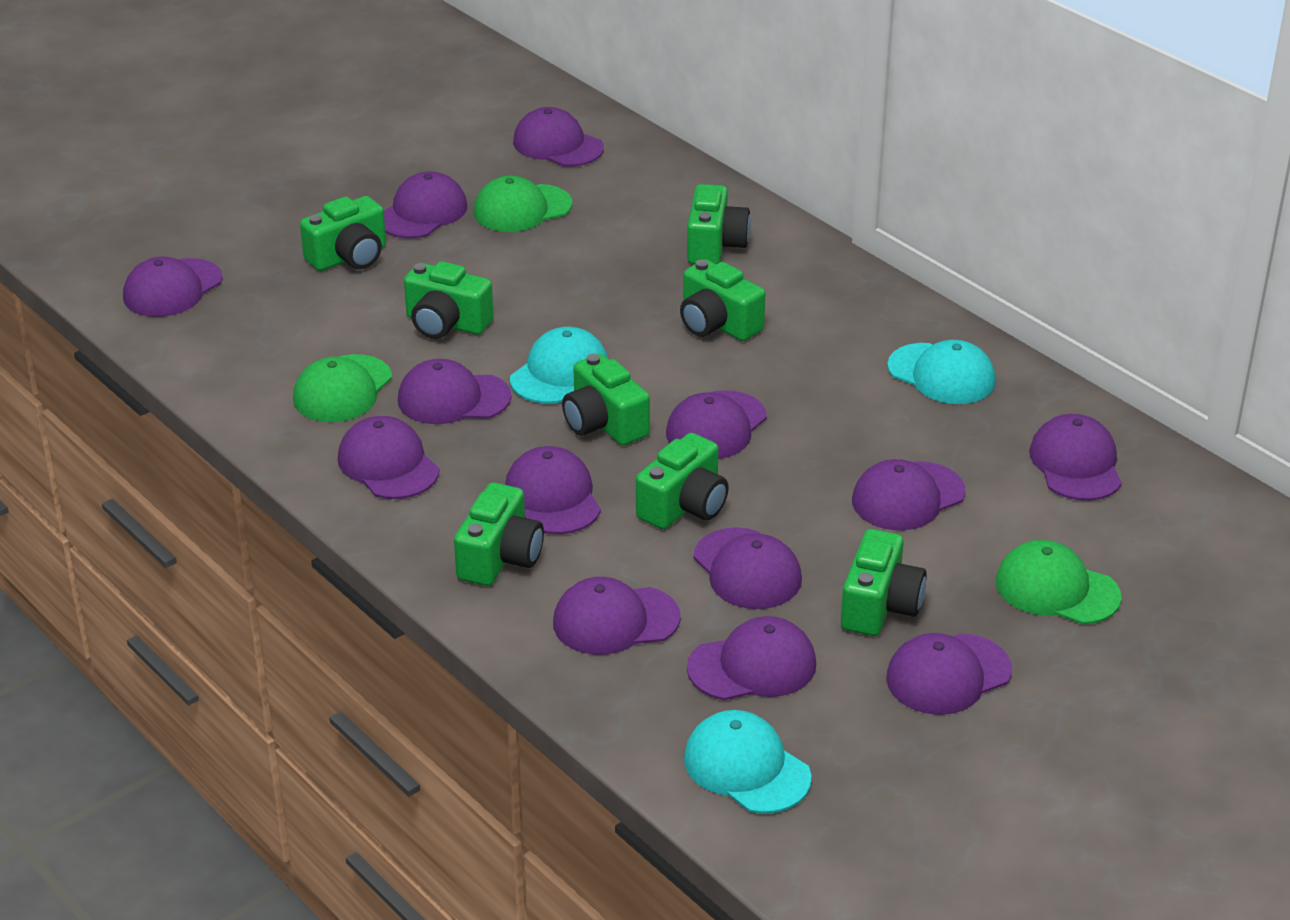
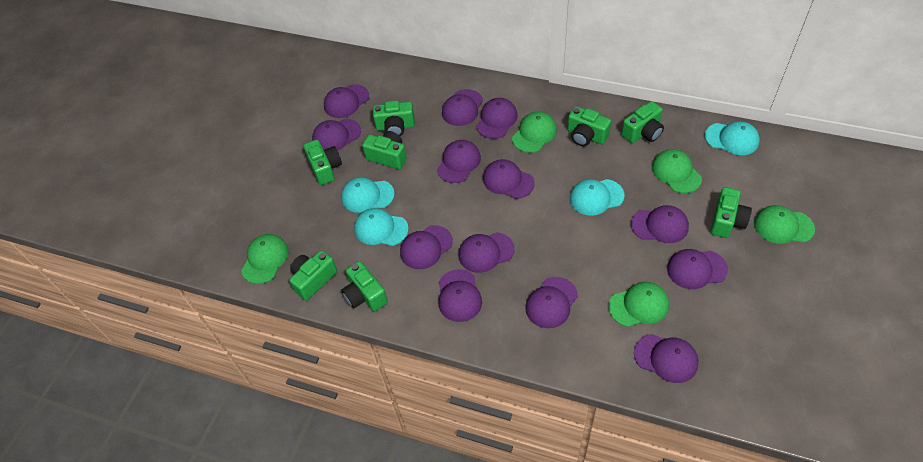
green cap: 3 -> 5
turquoise cap: 3 -> 4

